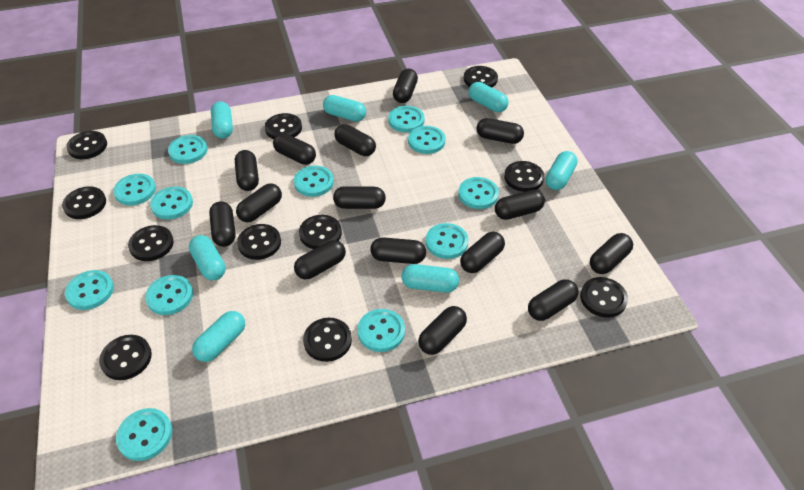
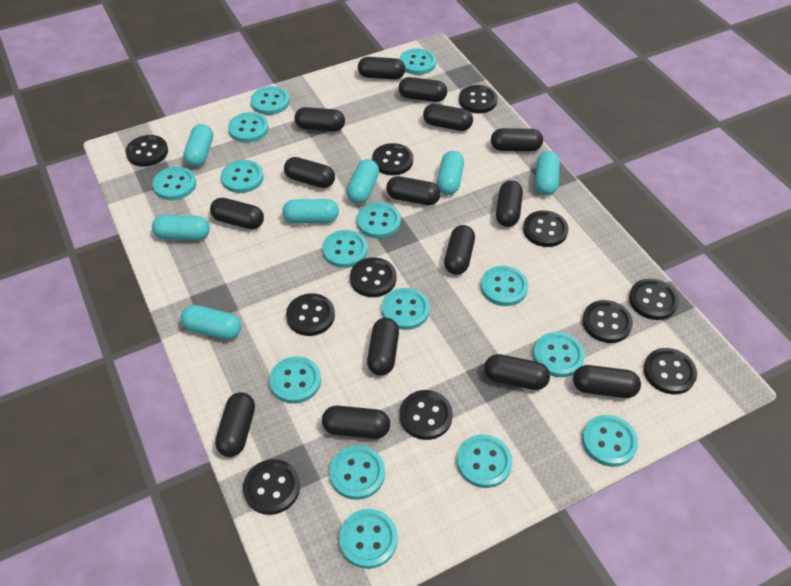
turquoise button: 12 -> 15

